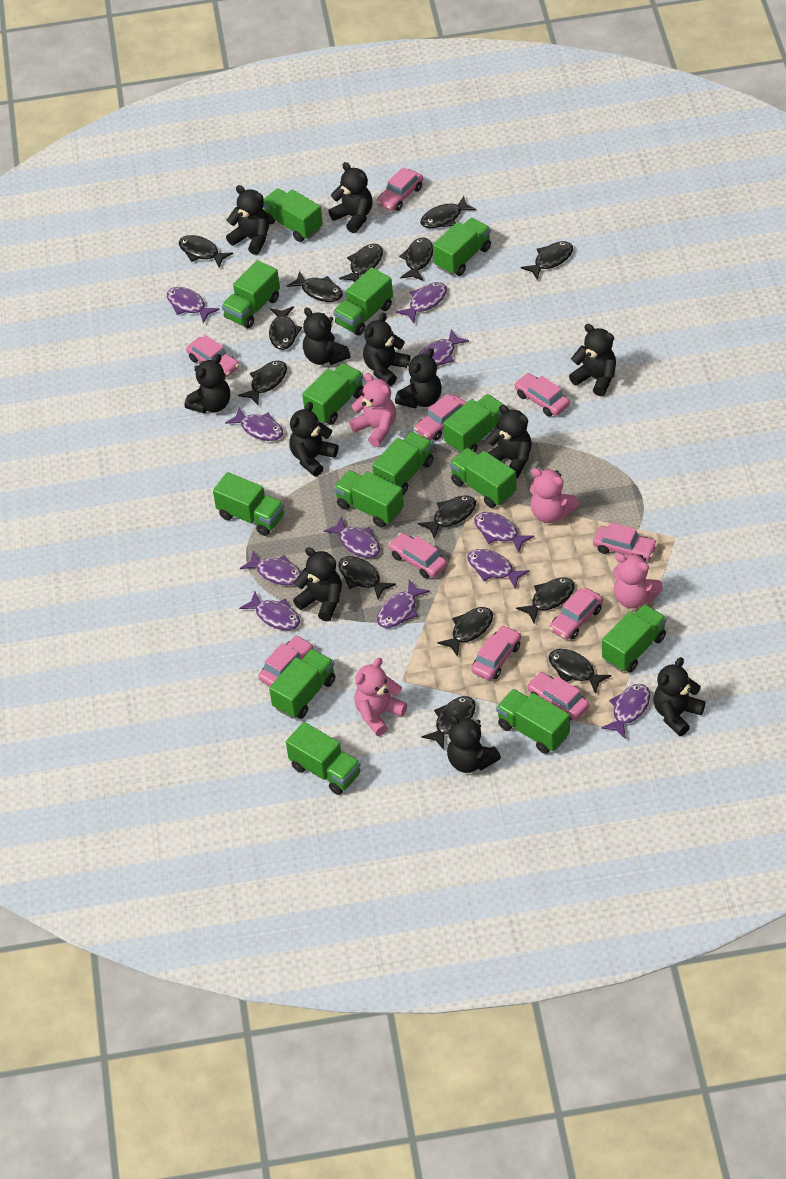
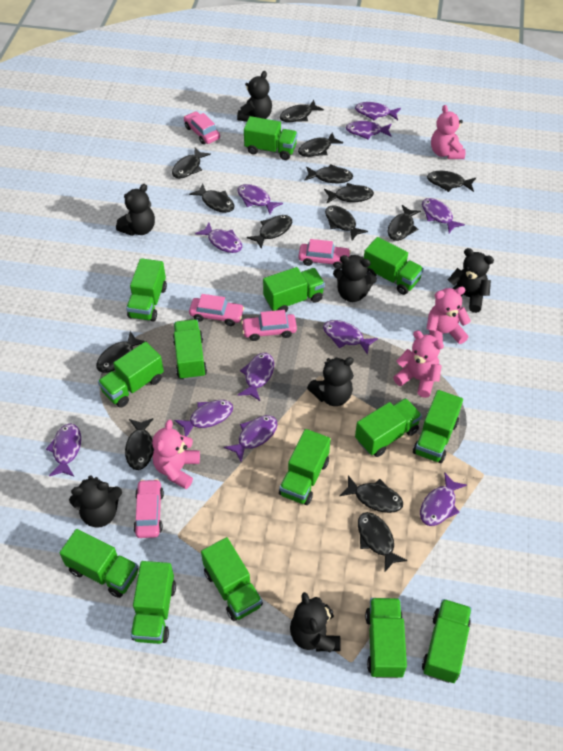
black teddy bear: 12 -> 7
pink car: 10 -> 5

